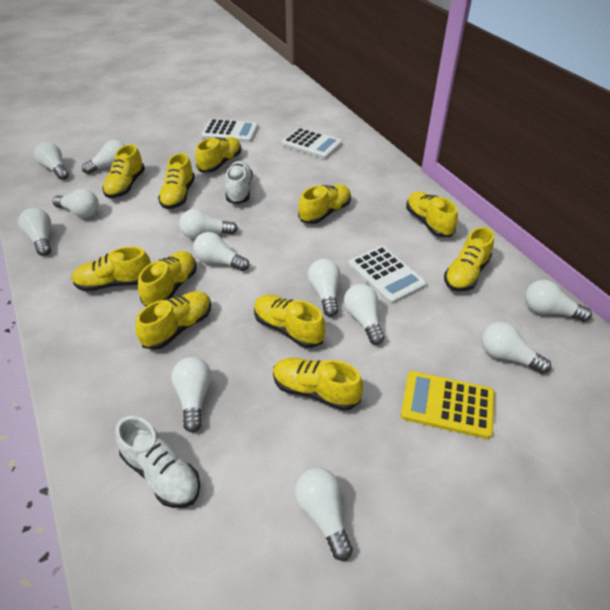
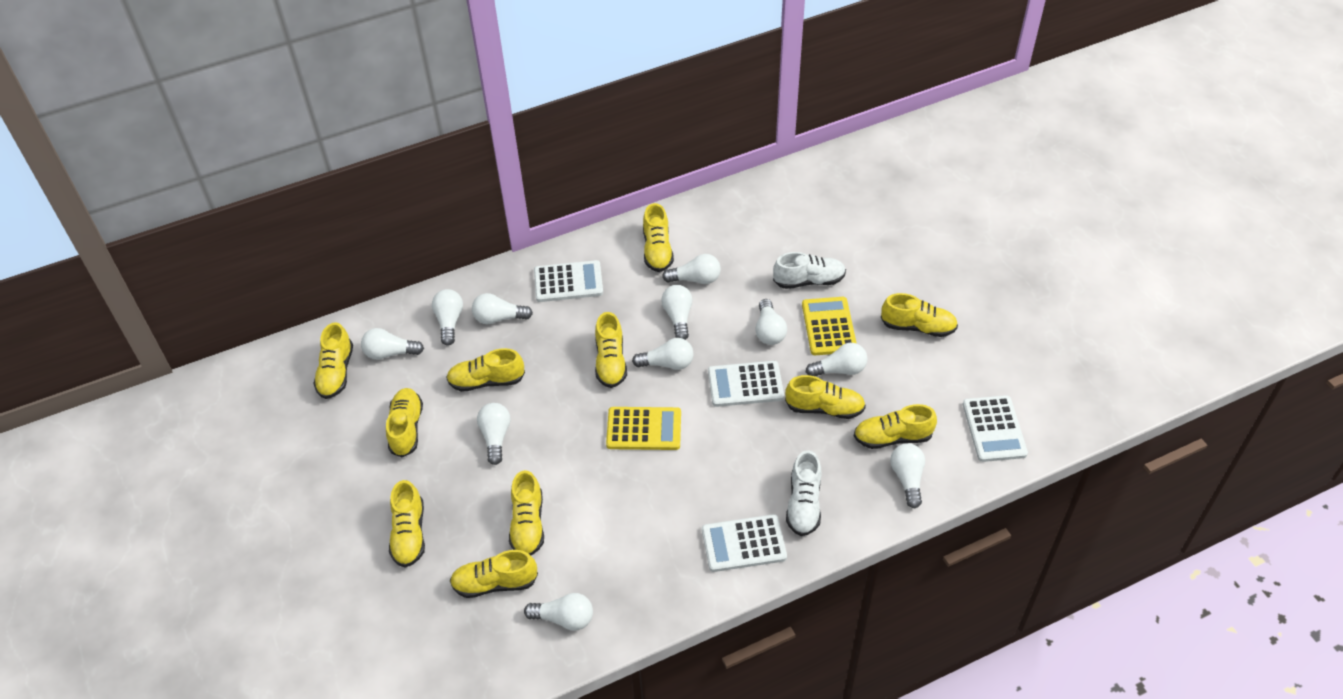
white calculator: 3 -> 4
white light bulb: 12 -> 11
yellow calculator: 1 -> 2

